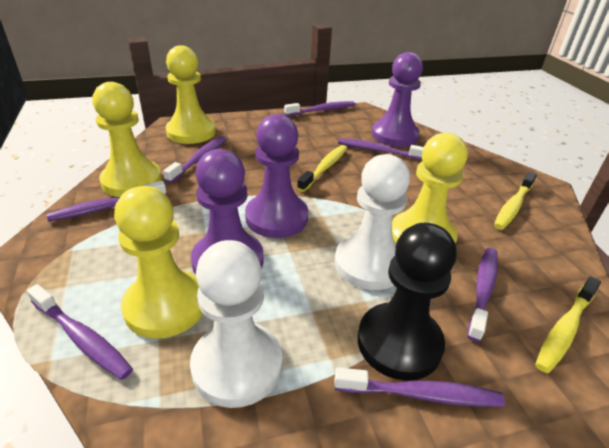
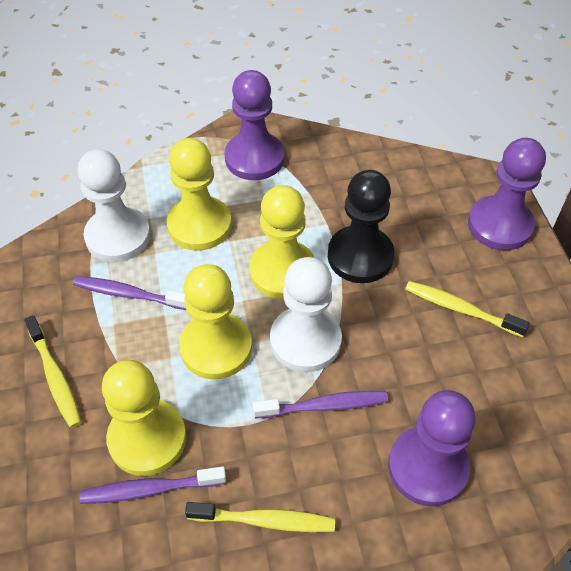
purple toothbrush: 7 -> 3

